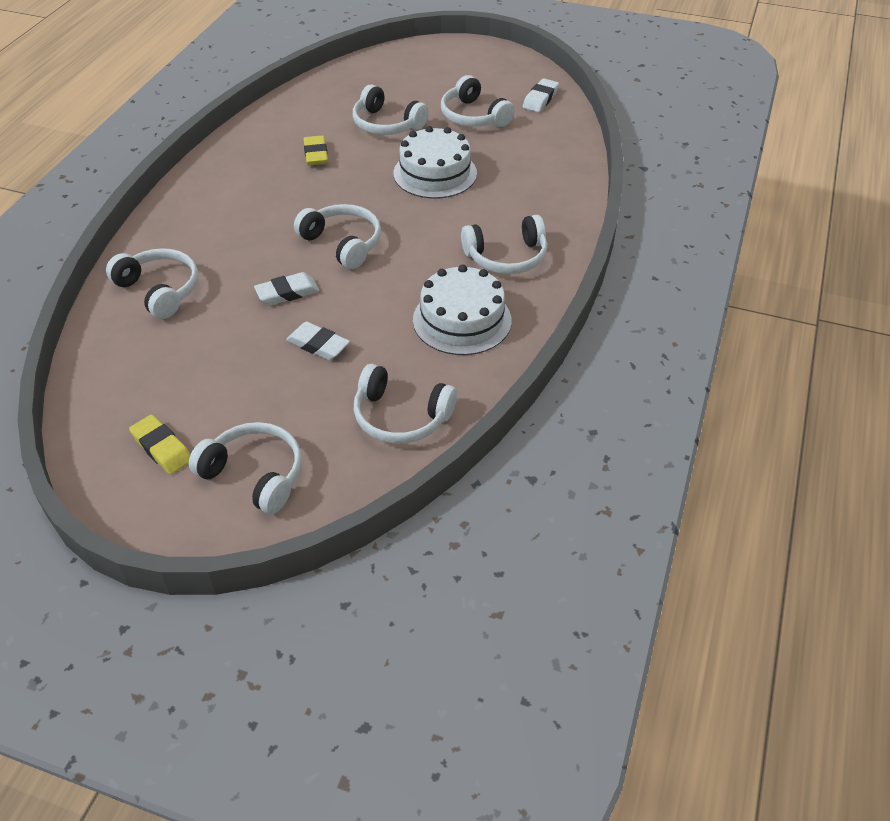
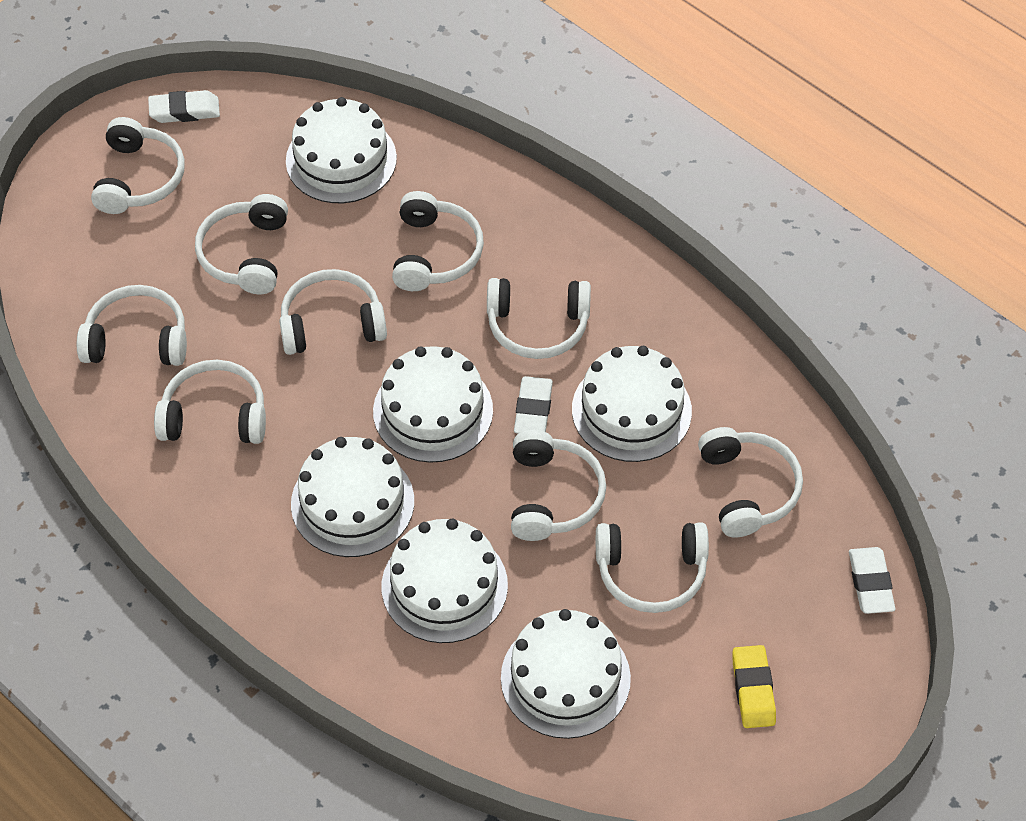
white cake: 2 -> 6
white headphones: 7 -> 10
yellow eraser: 2 -> 1

